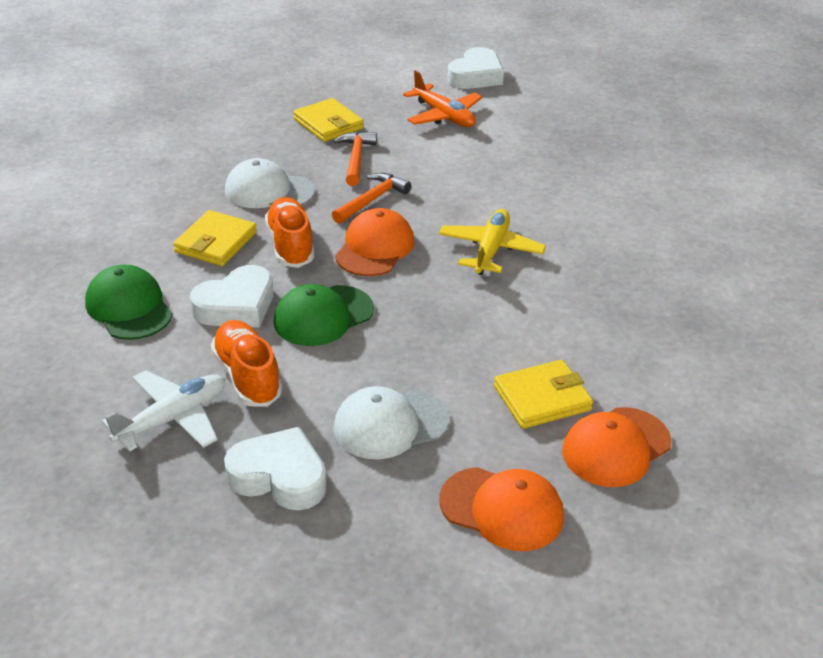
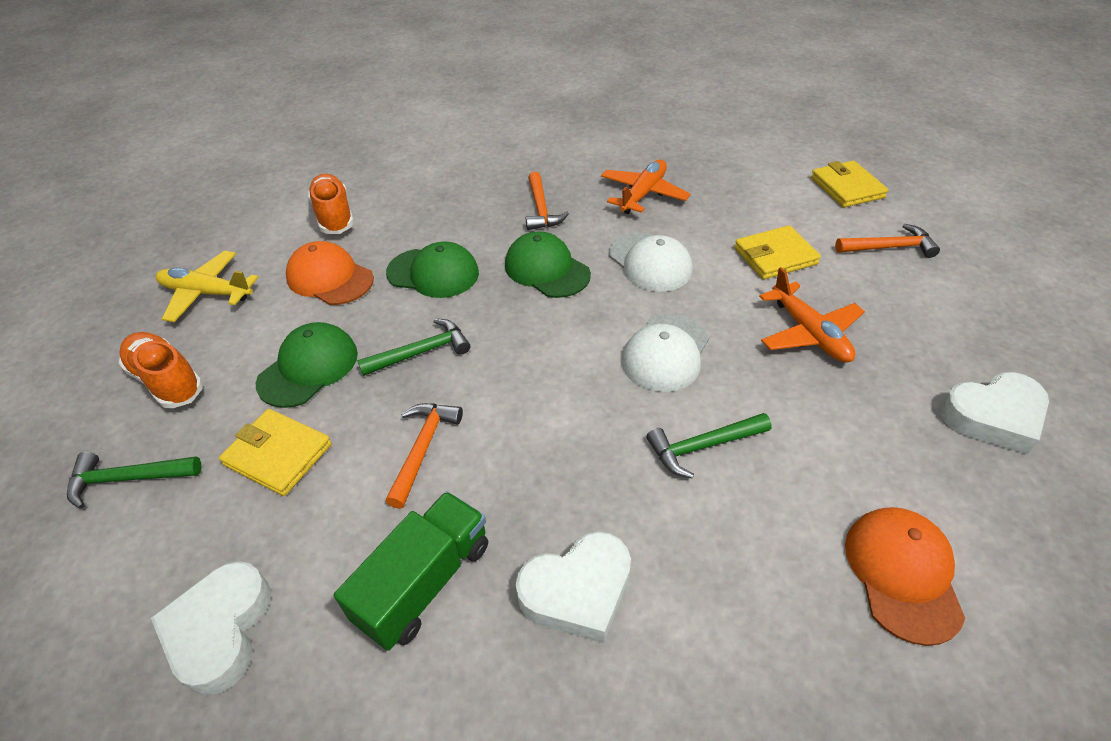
green cap: 2 -> 3
green hammer: 0 -> 3
green truck: 0 -> 1
orange cap: 3 -> 2
orange hammer: 2 -> 3
orange plane: 1 -> 2
white plane: 1 -> 0

